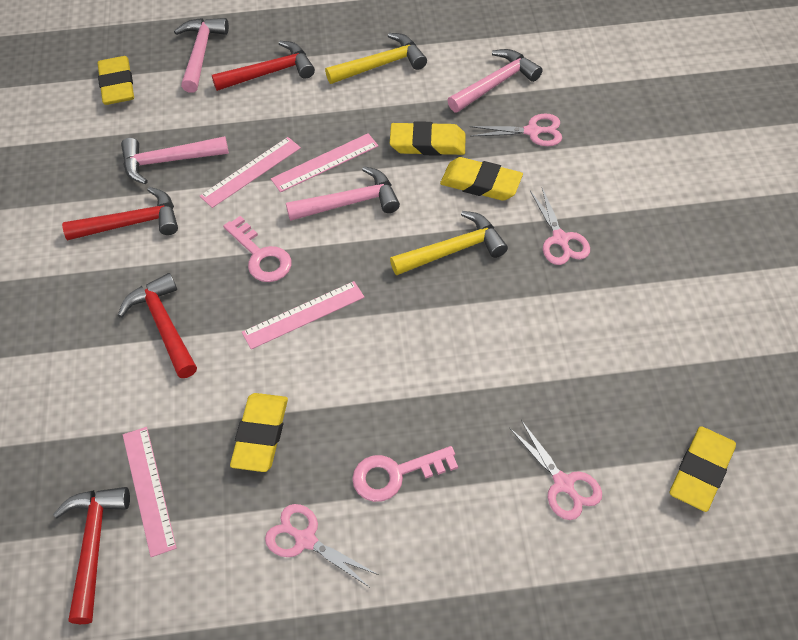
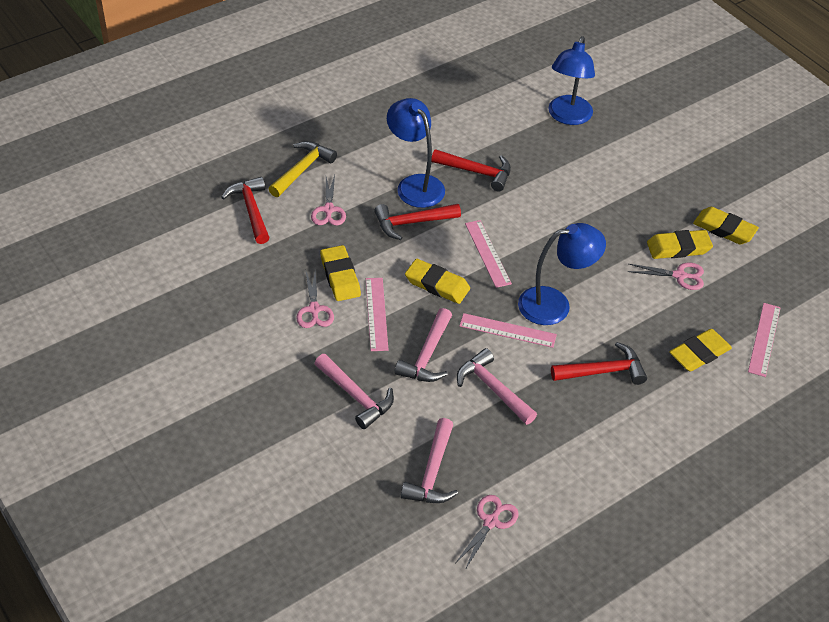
blue lamp: 0 -> 3
pink key: 2 -> 0
yellow hammer: 2 -> 1

